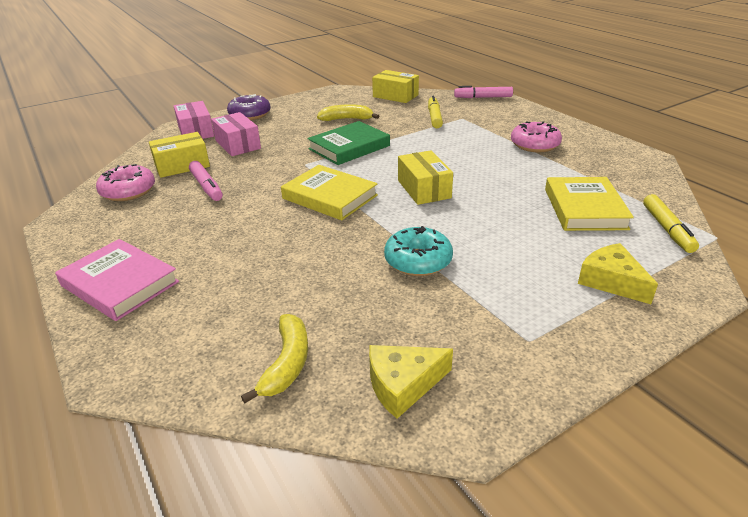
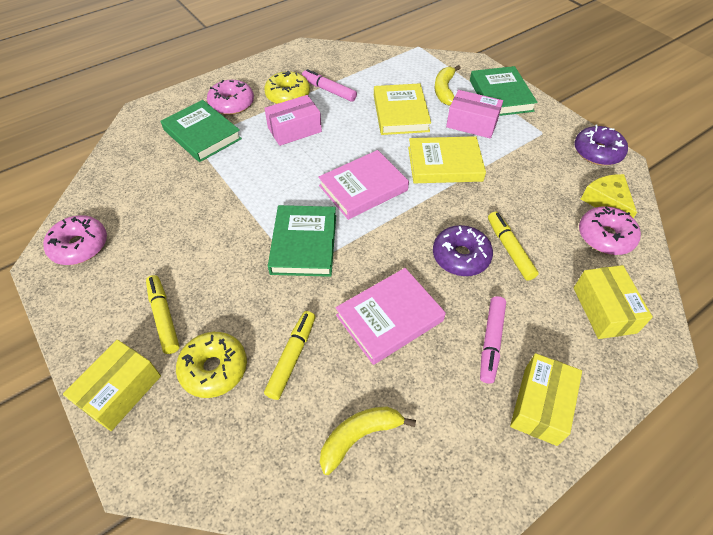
green book: 1 -> 3
pink book: 1 -> 2
pink donut: 2 -> 3
purple donut: 1 -> 2
turquoise donut: 1 -> 0
yellow cheese: 2 -> 1
yellow donut: 0 -> 2
yellow marker: 2 -> 3

